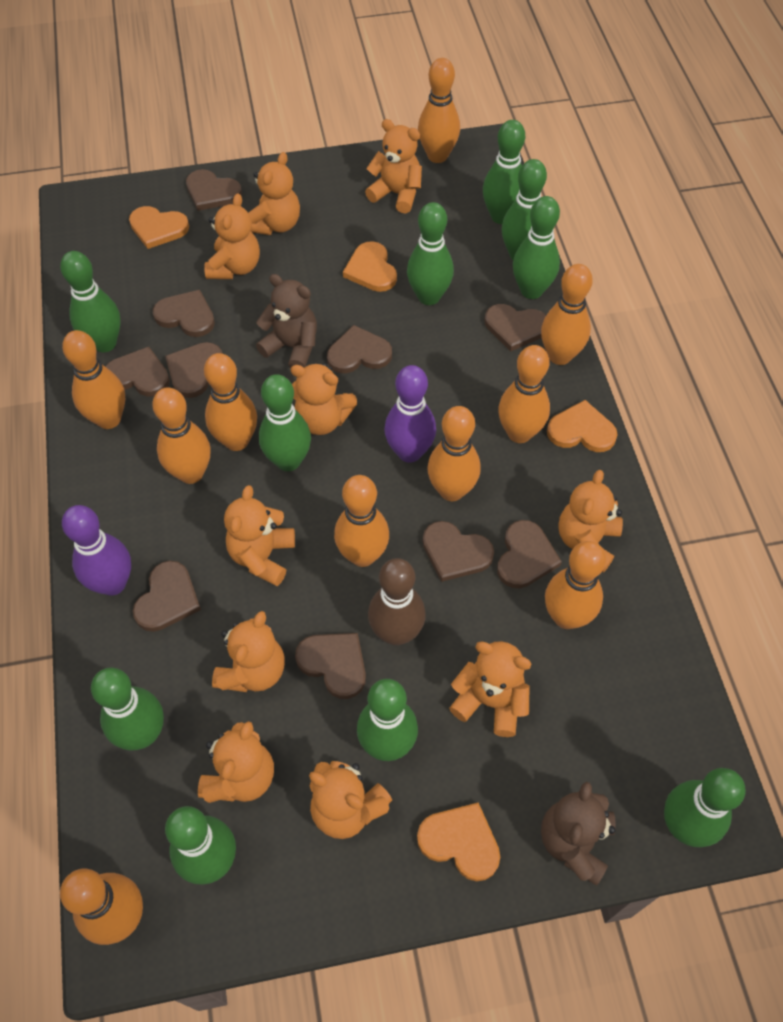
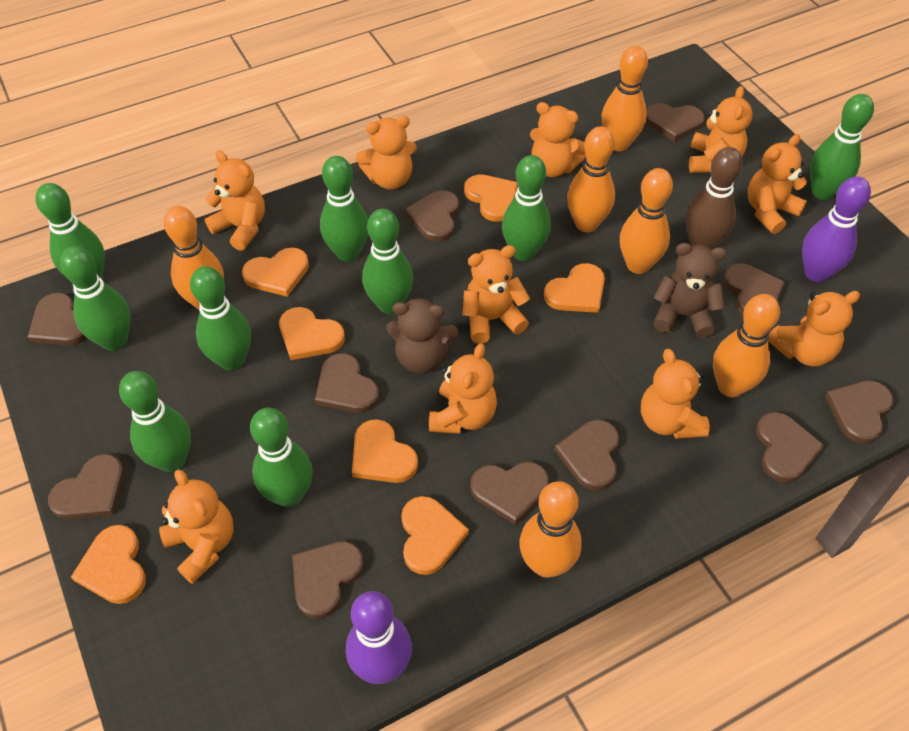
brown heart: 10 -> 11
green bowling pin: 10 -> 9
orange bowling pin: 10 -> 6
orange heart: 4 -> 7

